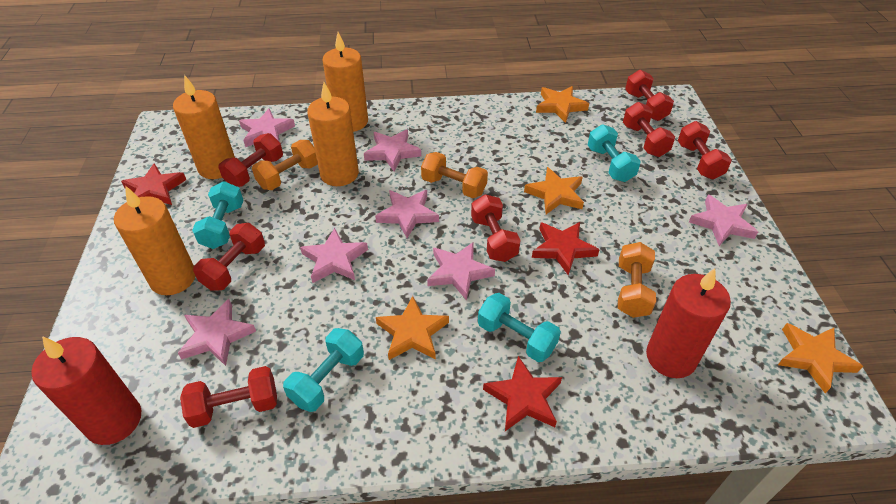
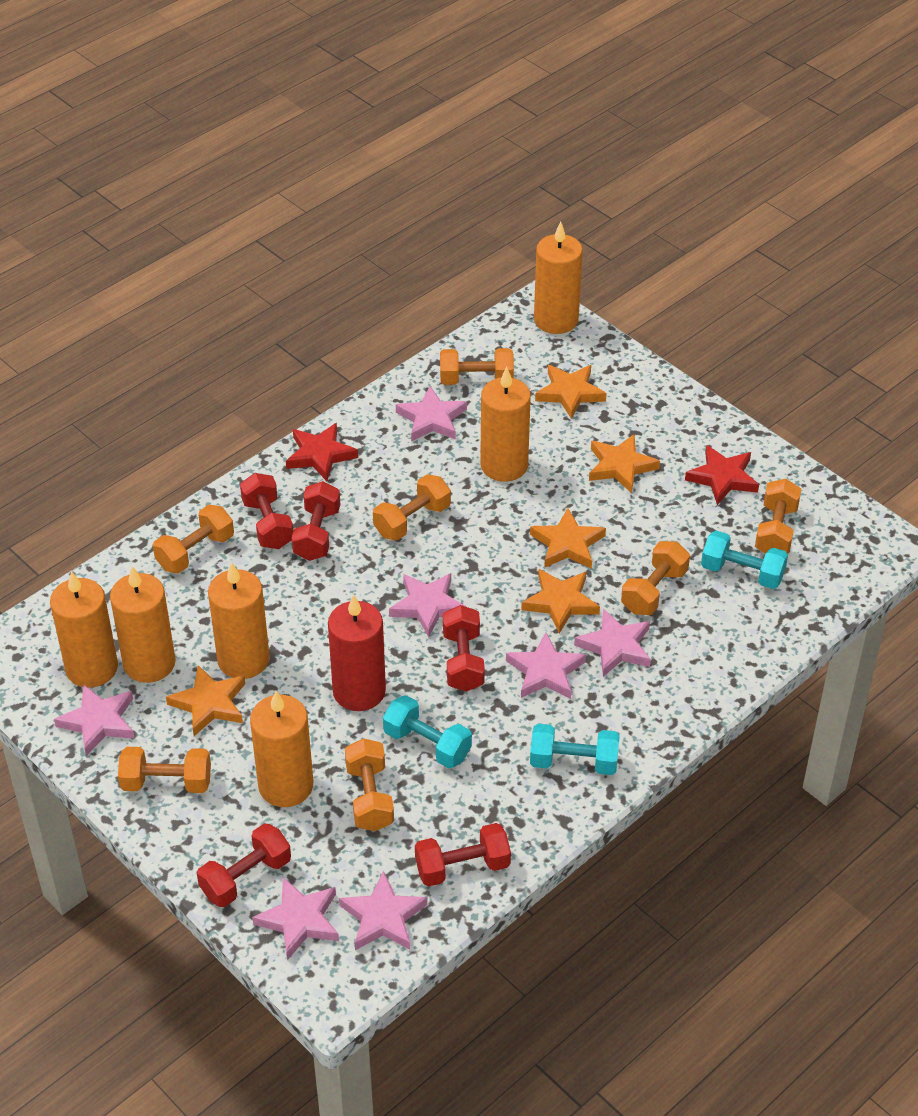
orange candle: 4 -> 6
orange dumbbell: 3 -> 7
orange star: 4 -> 5
red candle: 2 -> 1
red dumbbell: 7 -> 5
red star: 3 -> 2
turquoise dumbbell: 4 -> 3

